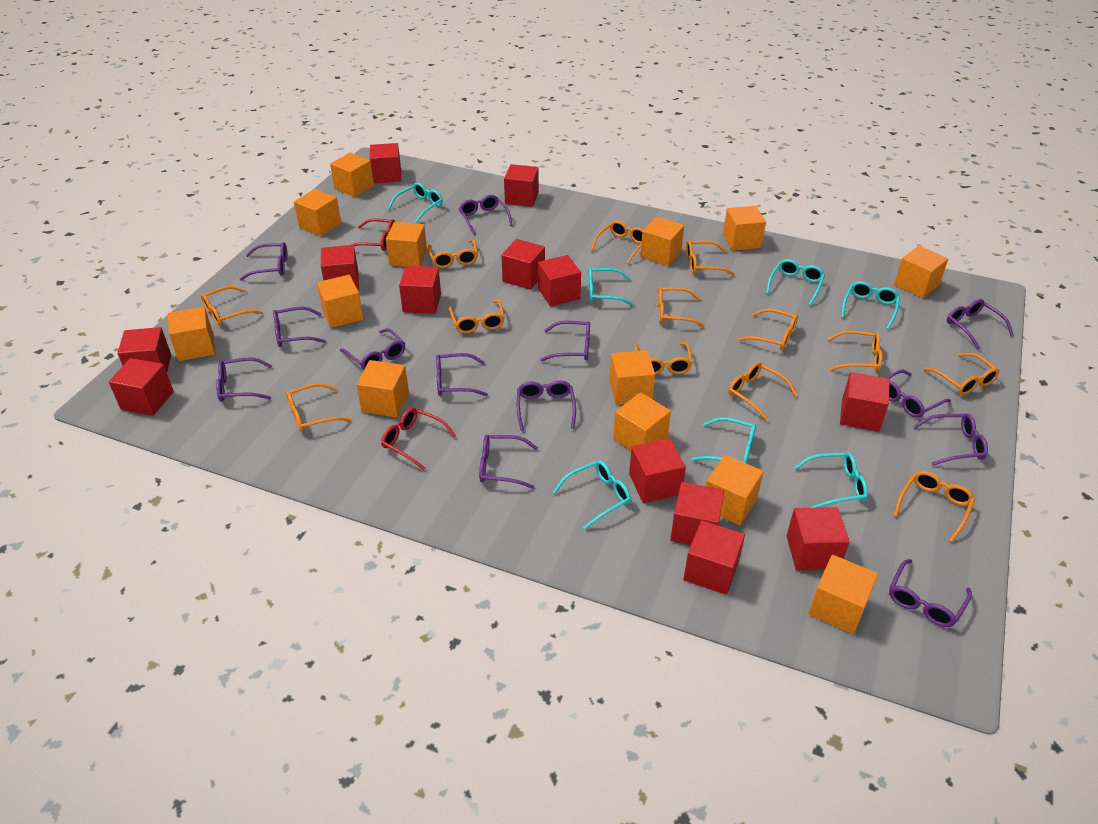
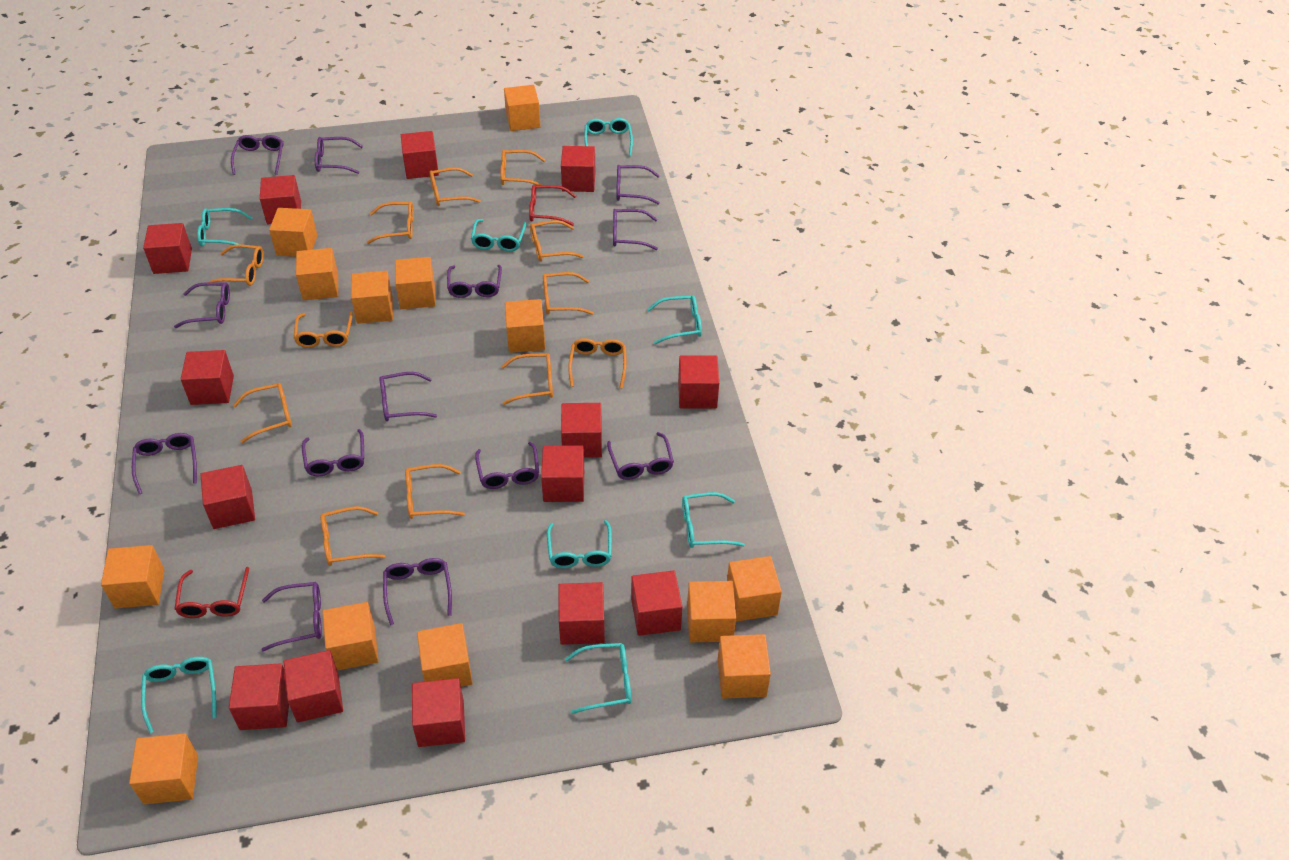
orange glasses: 13 -> 12
red cube: 13 -> 14
turquoise glasses: 7 -> 8

